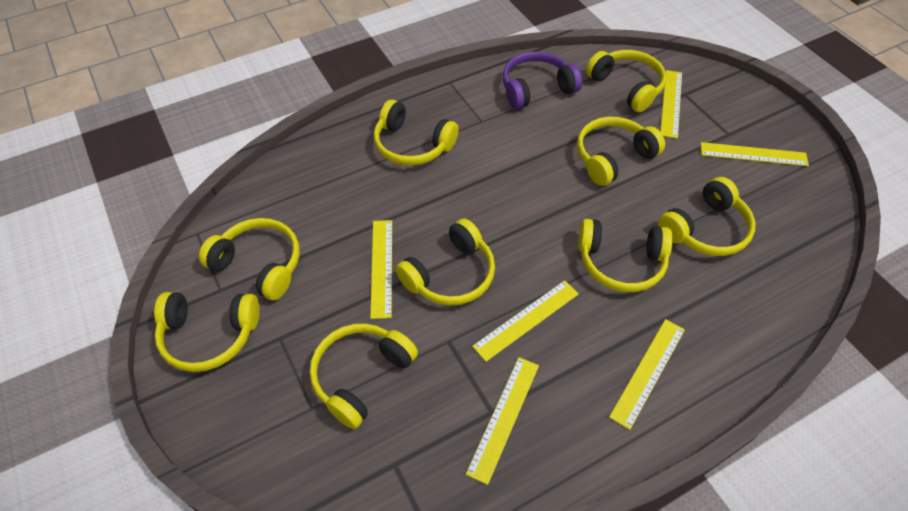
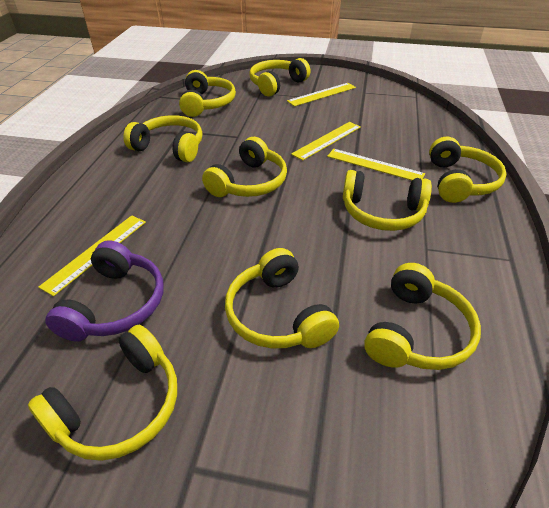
yellow ruler: 6 -> 4

